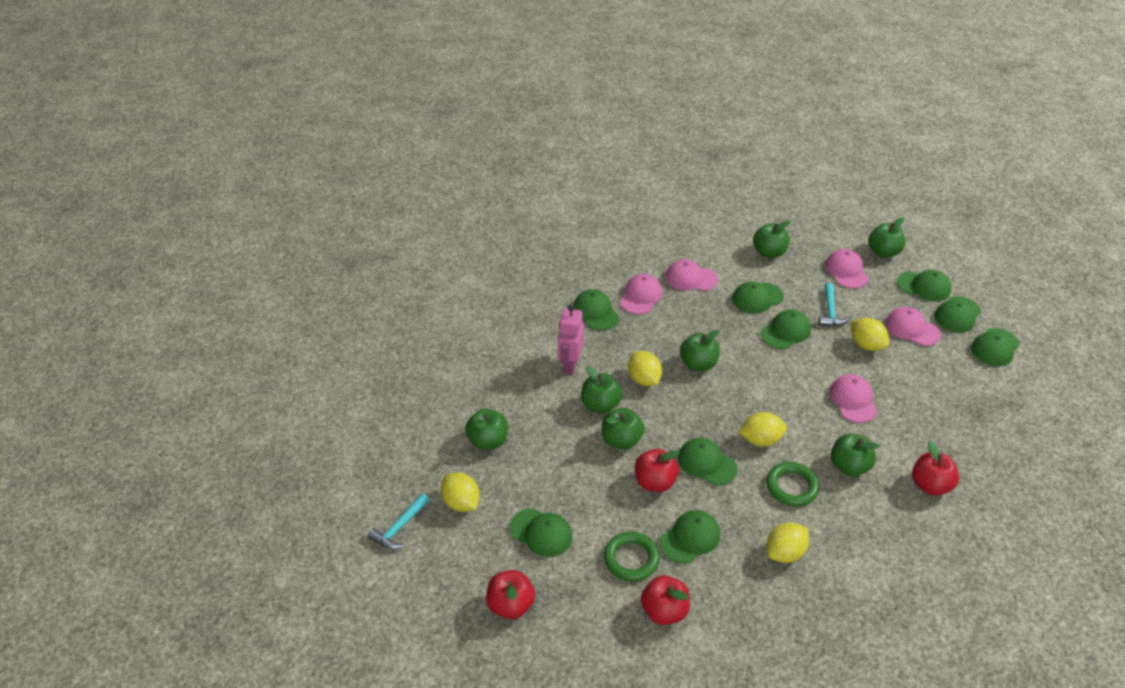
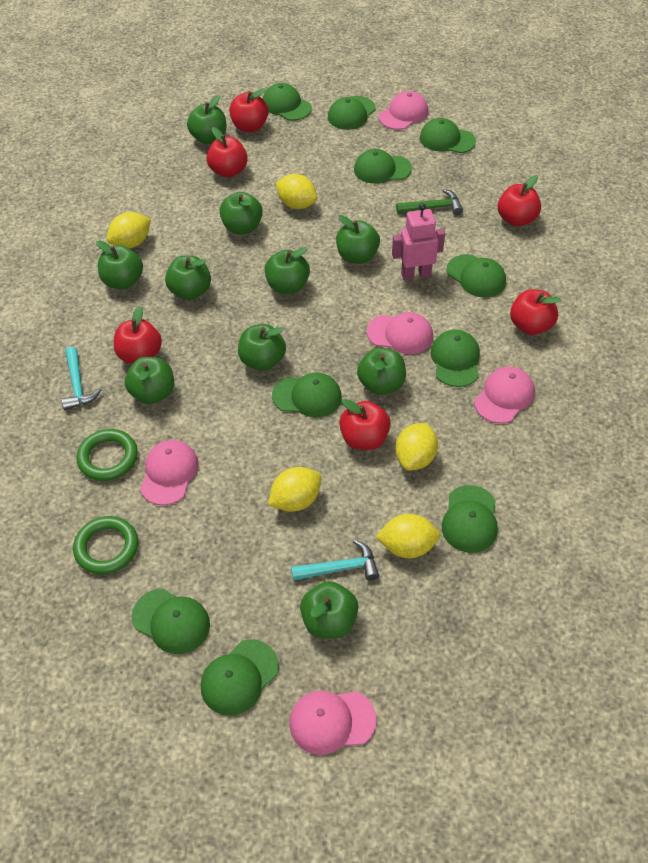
green apple: 7 -> 10
green cap: 9 -> 10
green hammer: 0 -> 1
red apple: 4 -> 6

